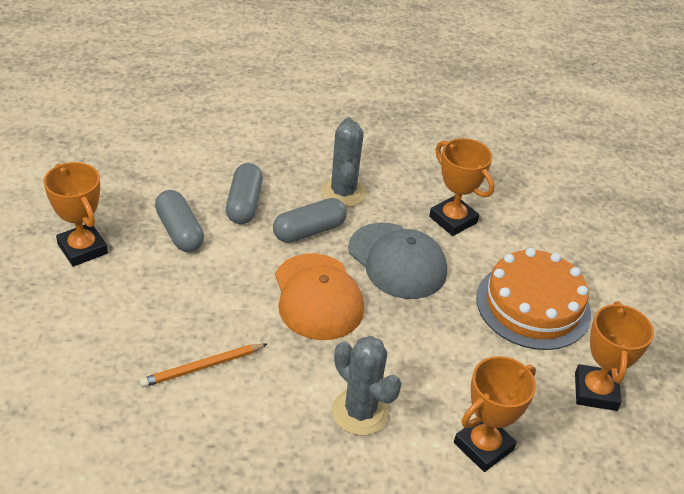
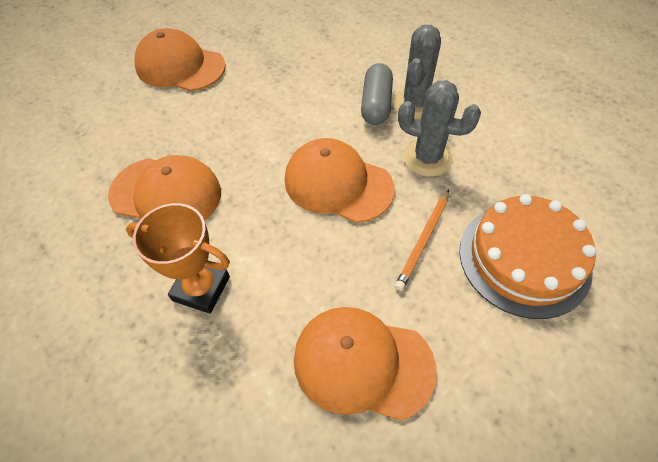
grey cap: 1 -> 0
grey capsule: 3 -> 1
orange cap: 1 -> 4
orange trophy: 4 -> 1

